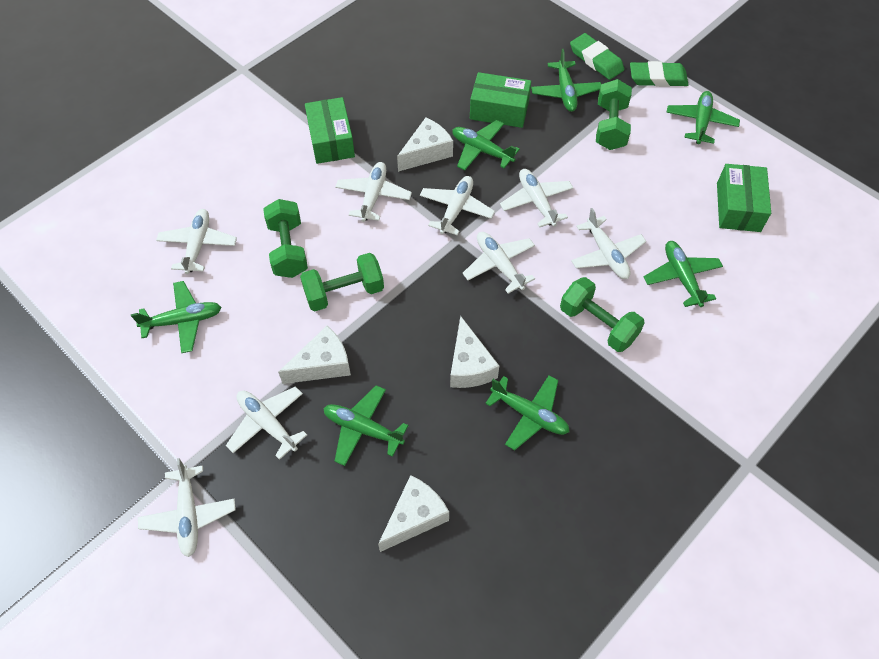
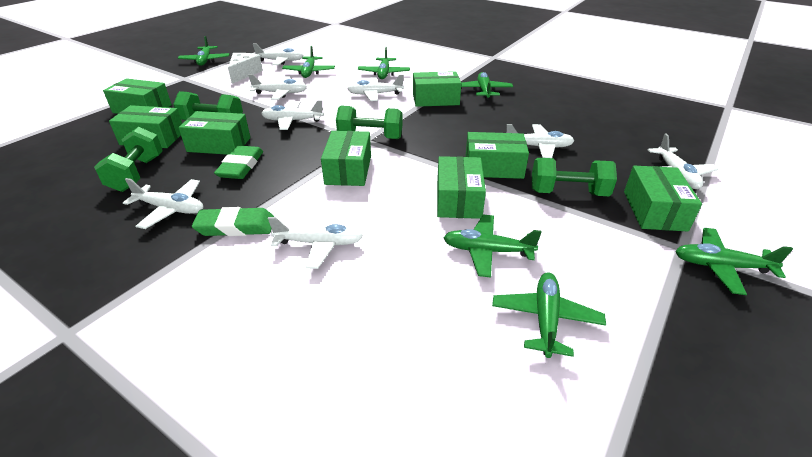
green box: 3 -> 8
white cheese: 4 -> 1

